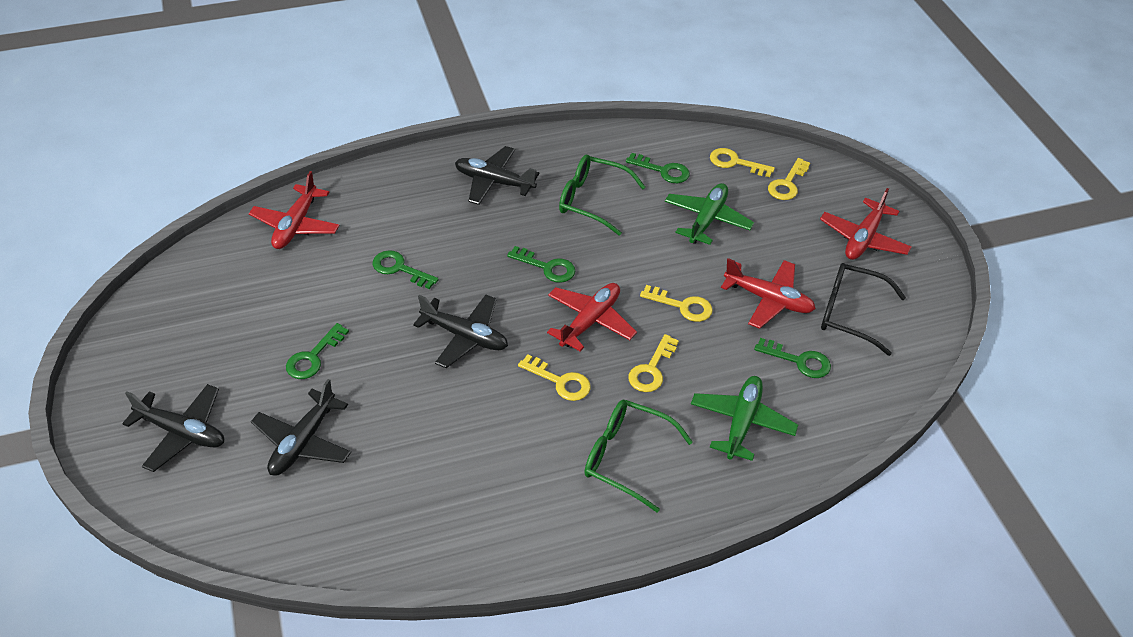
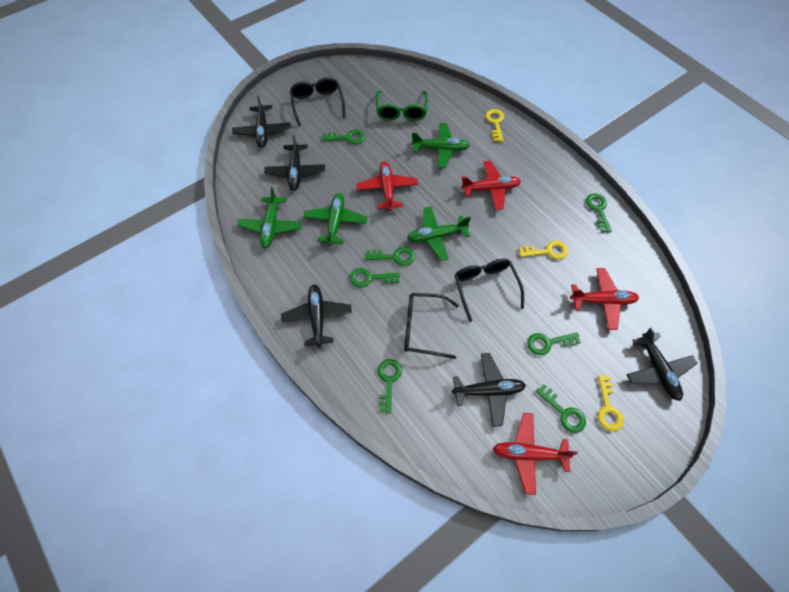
black glasses: 1 -> 3
black plane: 4 -> 5
green glasses: 2 -> 1
green key: 5 -> 7
green plane: 2 -> 4
yellow key: 5 -> 3

